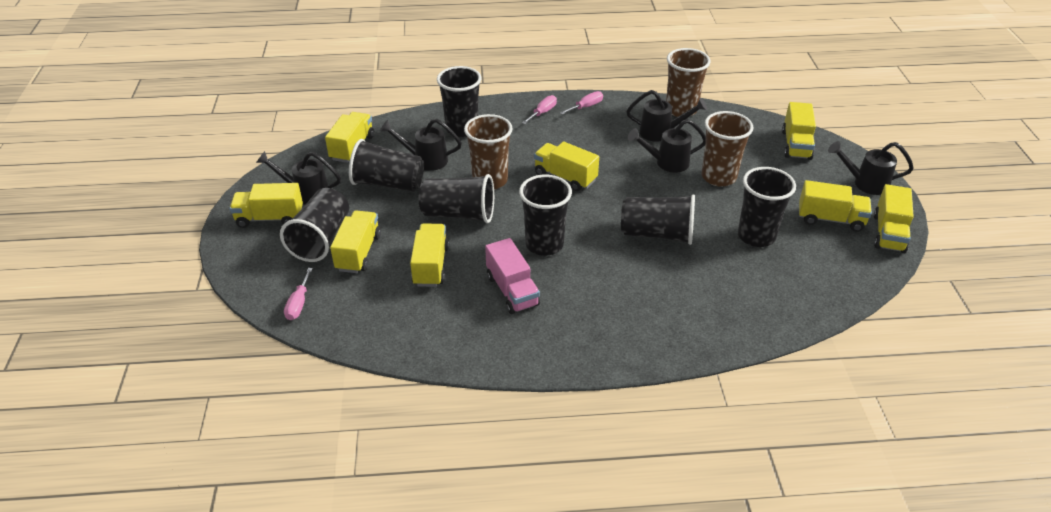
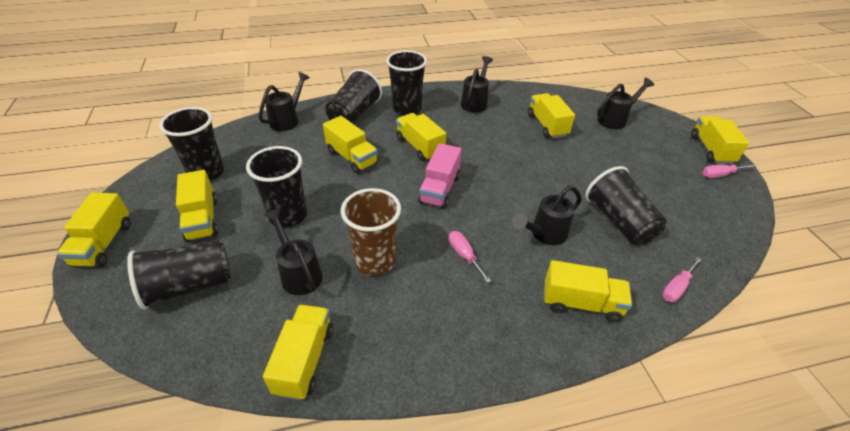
black cup: 7 -> 6
brown cup: 3 -> 1

